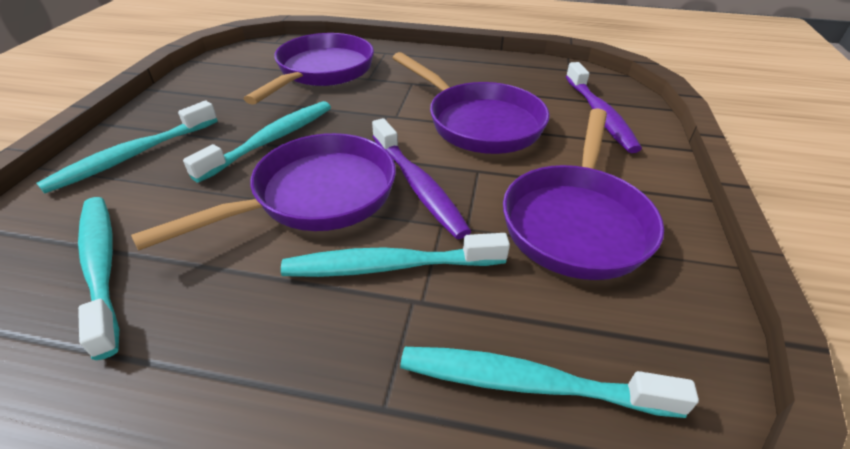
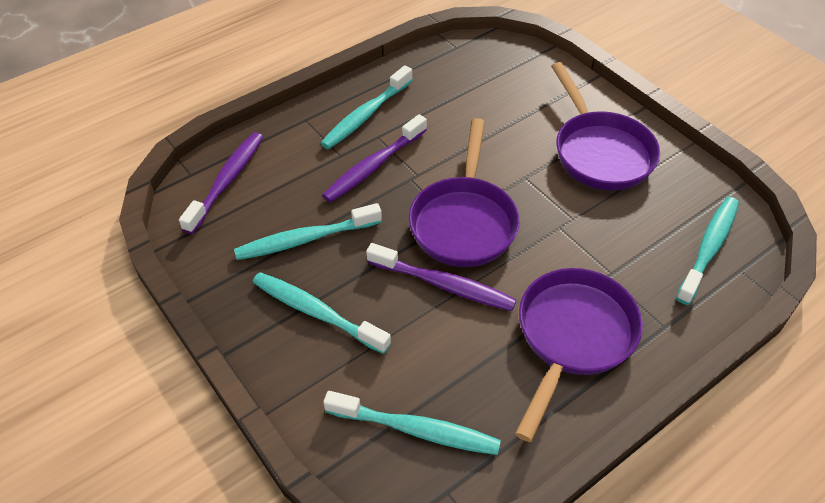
purple pan: 4 -> 3
purple toothbrush: 2 -> 3

